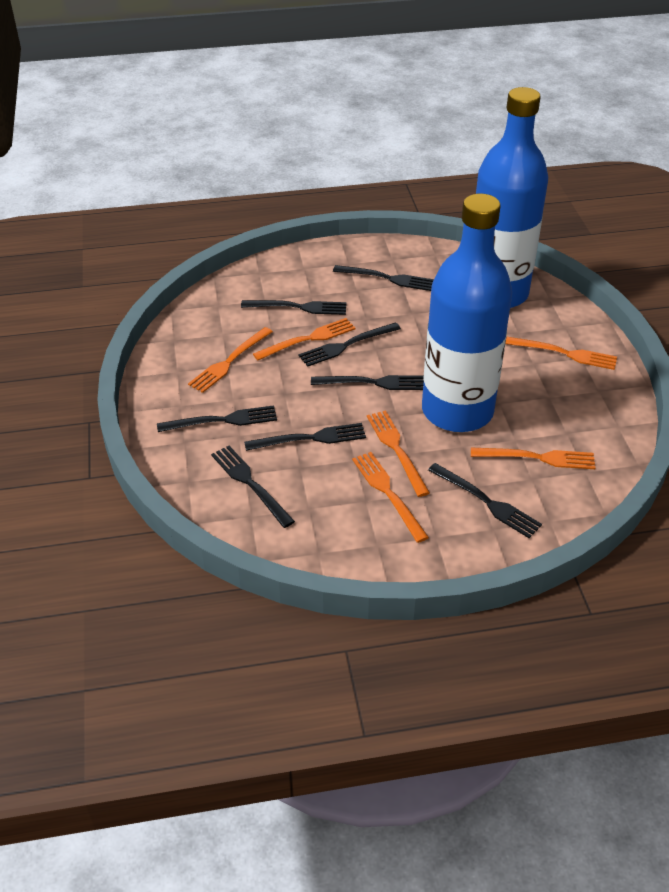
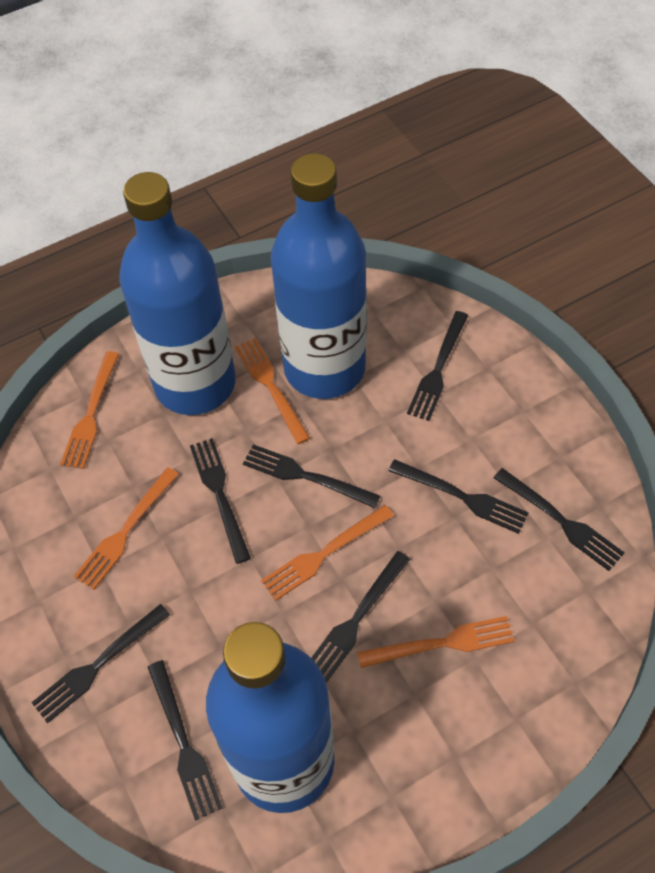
blue bottle: 2 -> 3
orange fork: 6 -> 5

